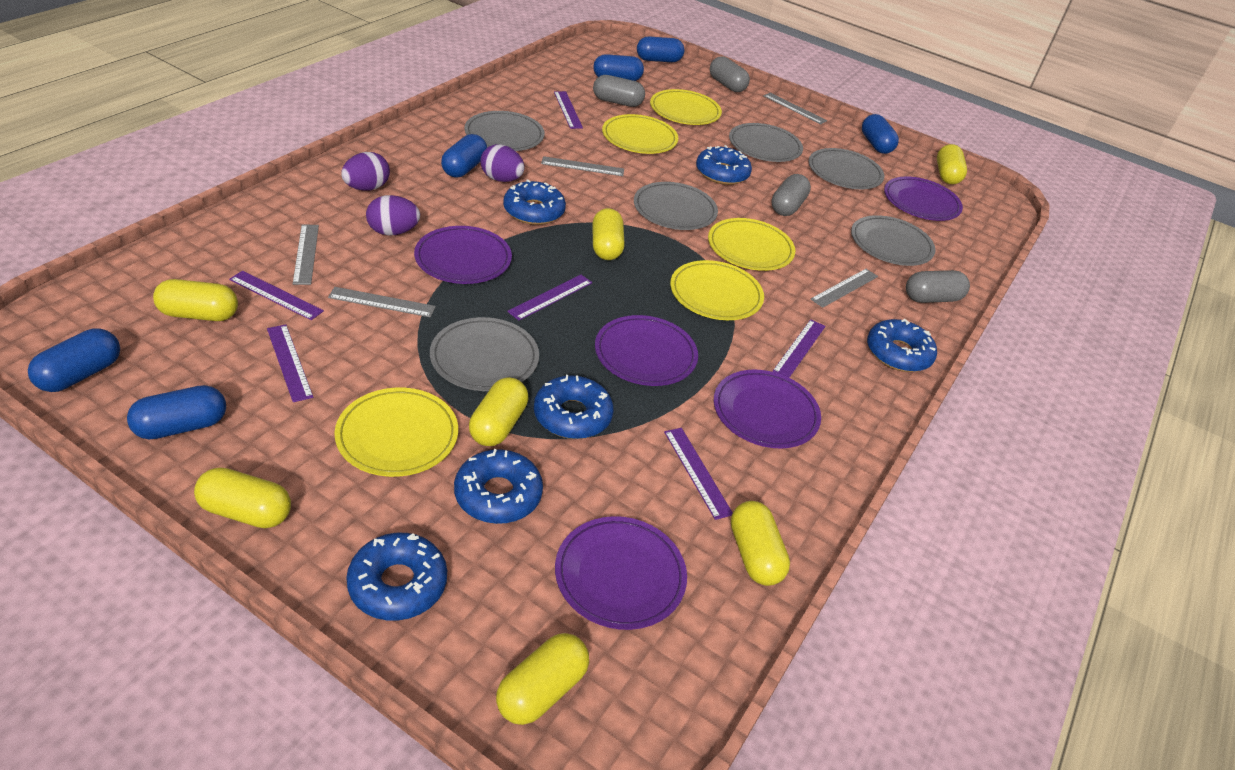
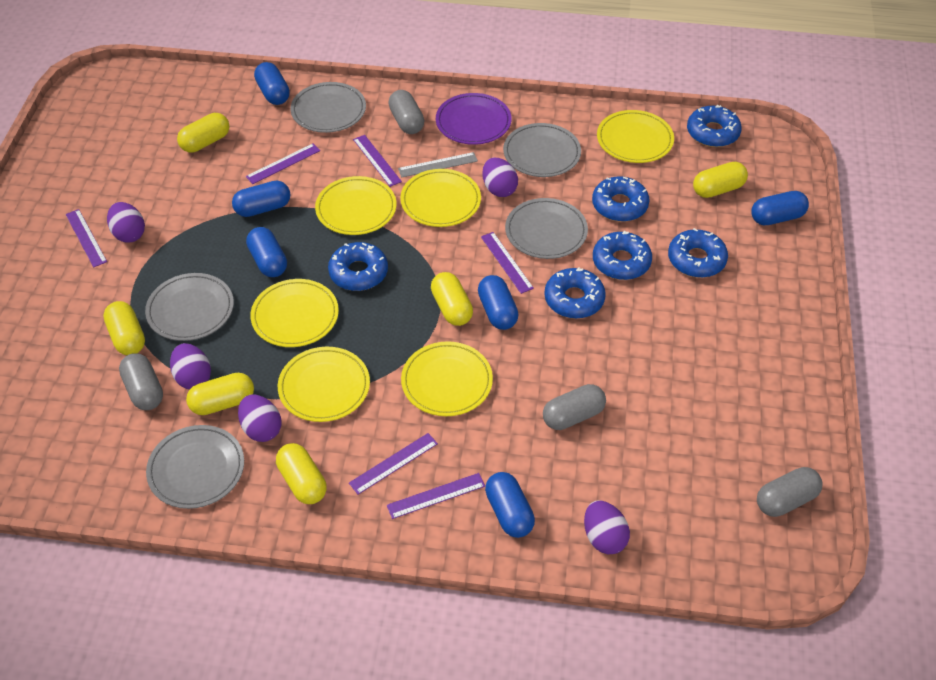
grey plate: 6 -> 5
grey ruler: 5 -> 1
purple egg: 3 -> 5
purple plate: 5 -> 1
yellow capsule: 7 -> 6
yellow plate: 5 -> 6

